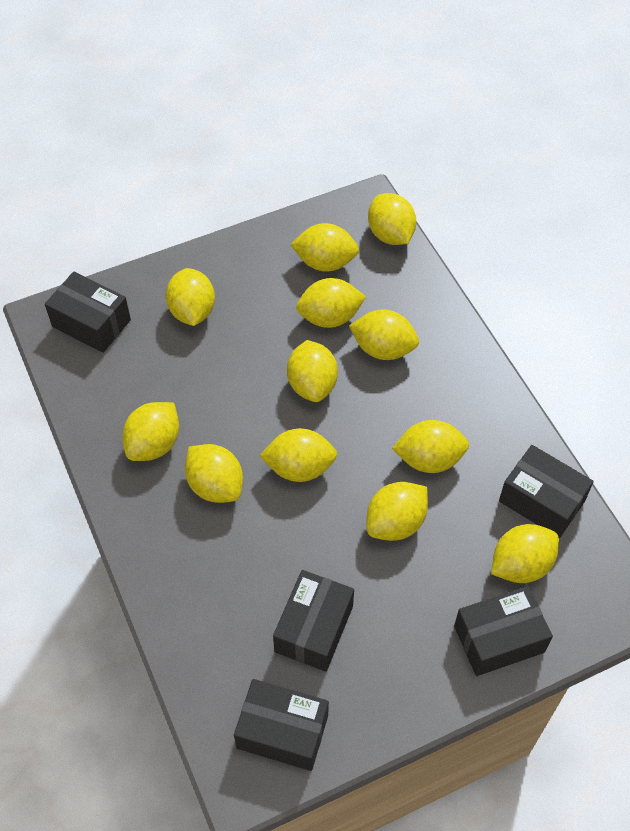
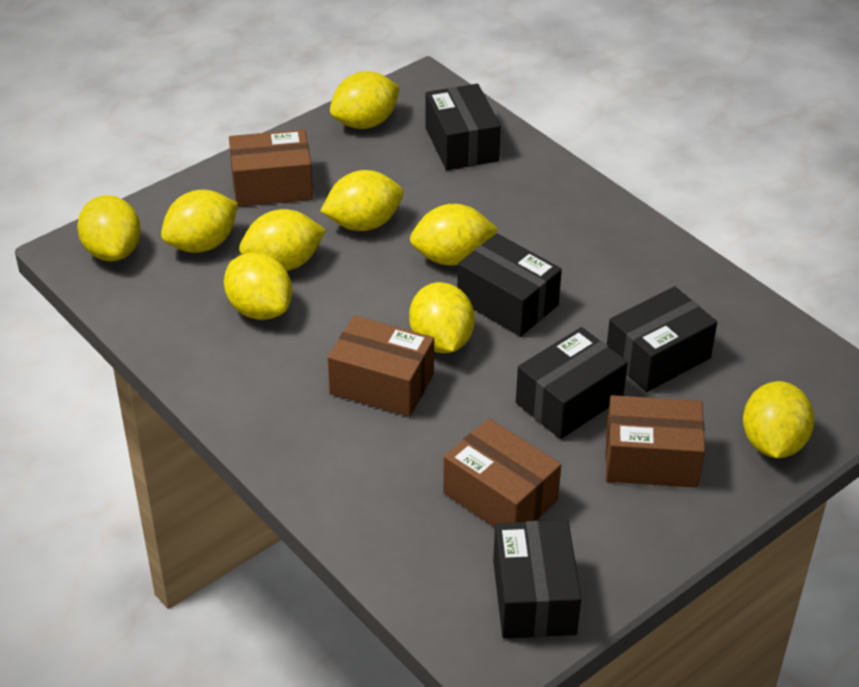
brown box: 0 -> 4
yellow lemon: 12 -> 9

